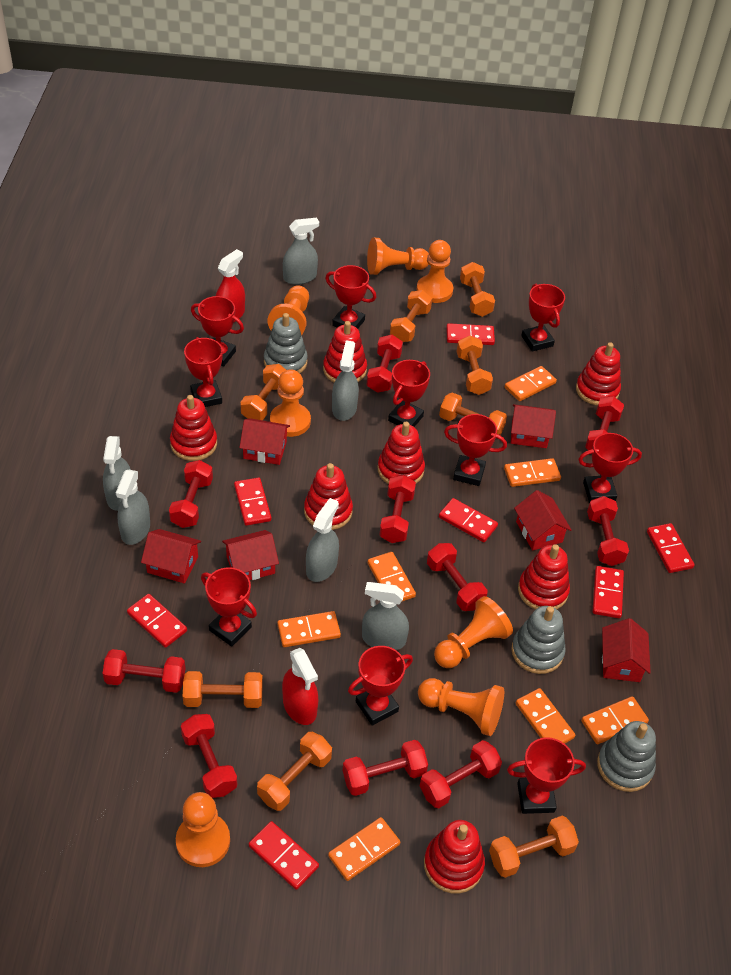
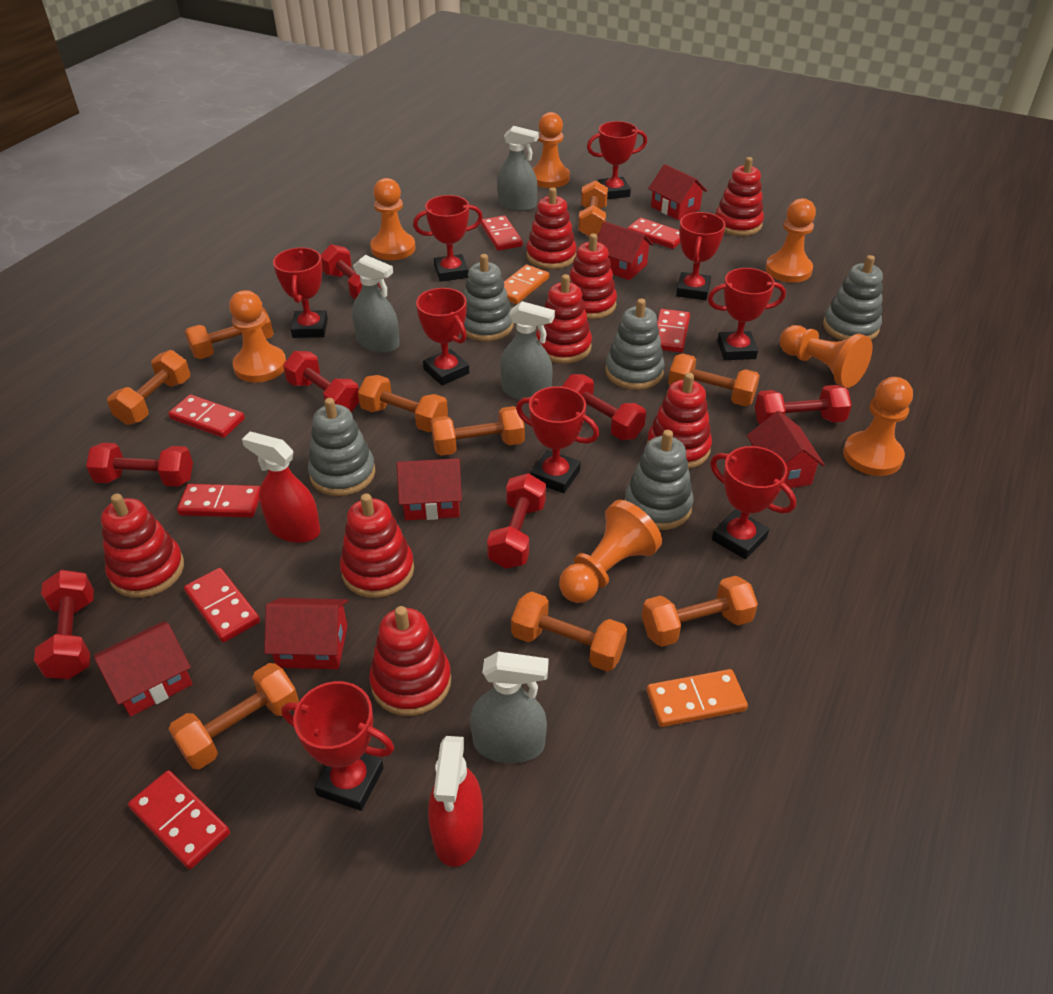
grey spray bottle: 6 -> 4
grey stacking toy: 3 -> 5
orange domino: 7 -> 2
orange dumbbell: 8 -> 9
red dumbbell: 10 -> 7
red stacking toy: 7 -> 8
red trophy: 10 -> 9

